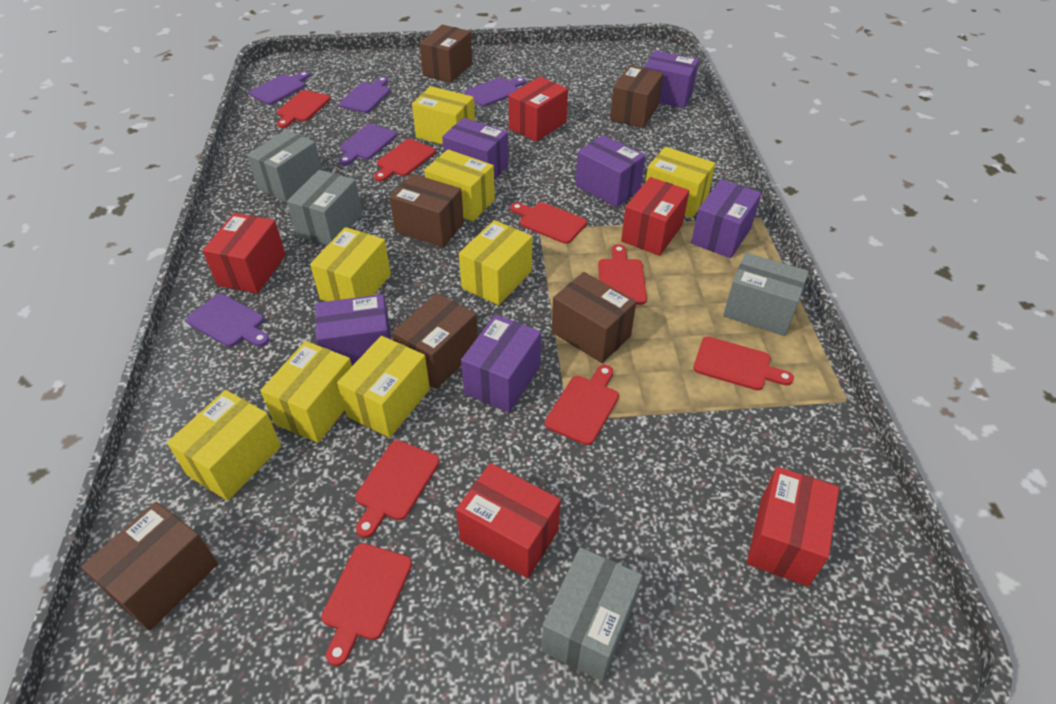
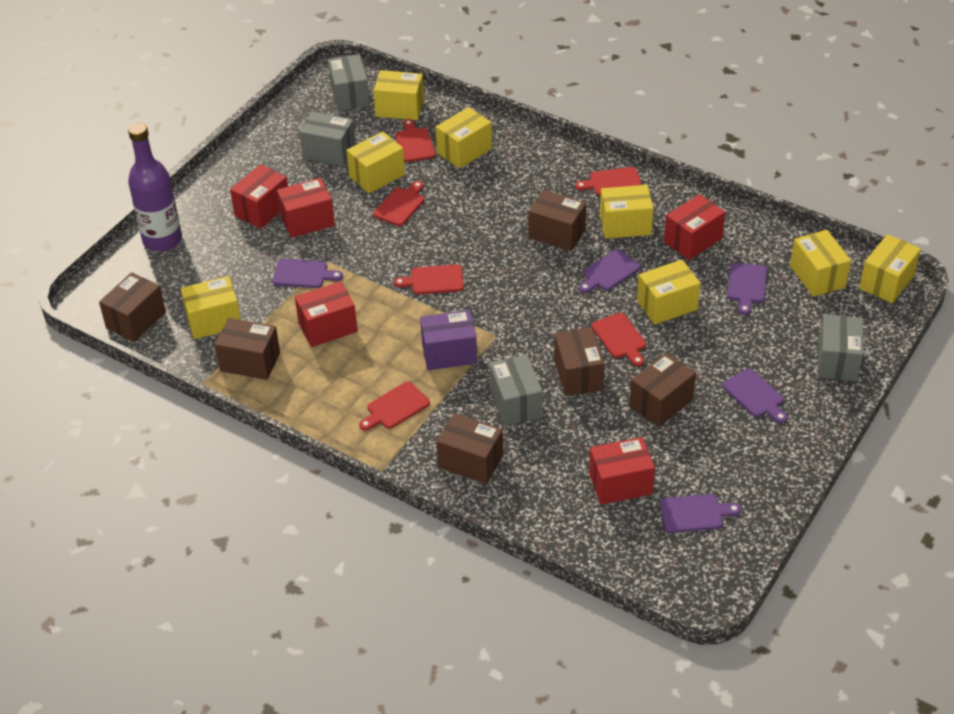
purple bottle: 0 -> 1
purple box: 6 -> 1
red cutting board: 8 -> 6

